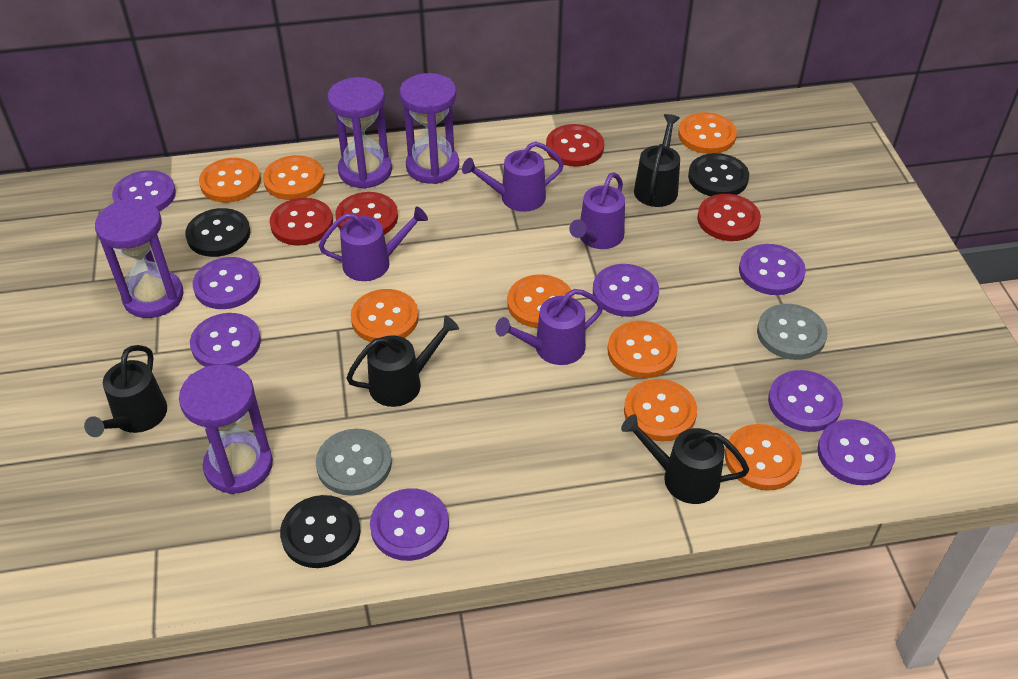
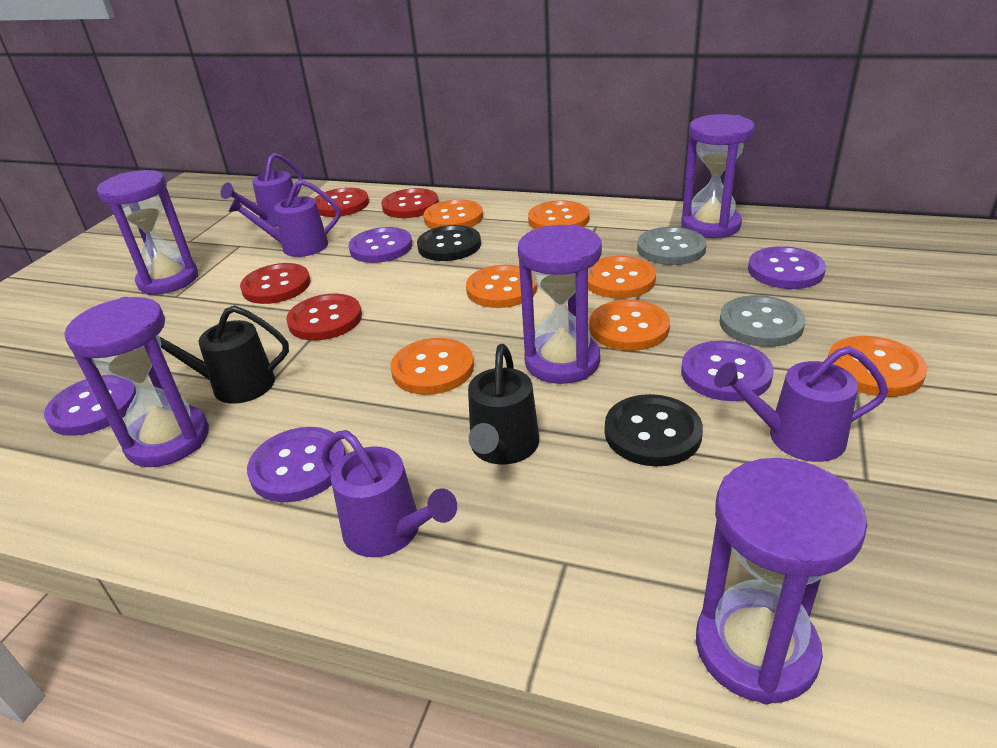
black button: 3 -> 2
black watering can: 4 -> 2
orange button: 8 -> 7
purple button: 8 -> 5
purple hourglass: 4 -> 5

